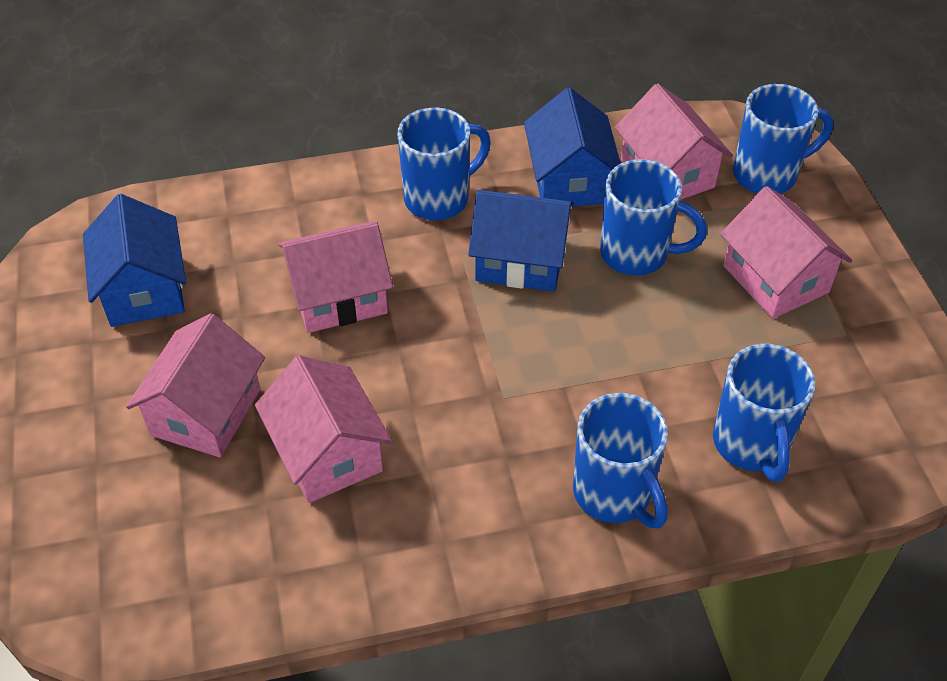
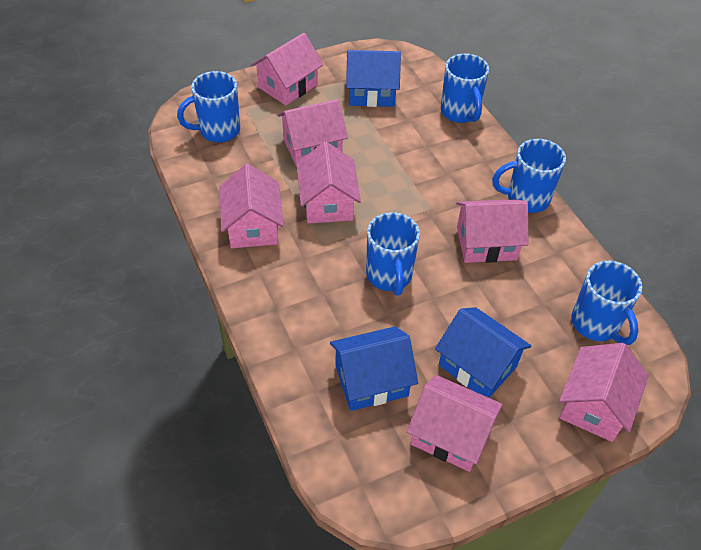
pink house: 5 -> 7

